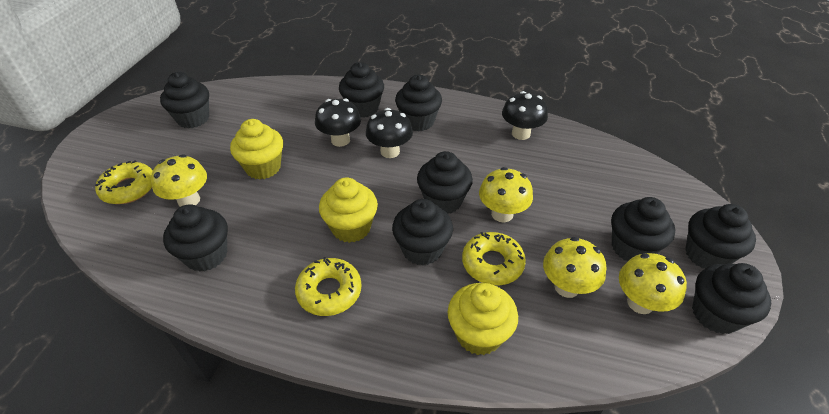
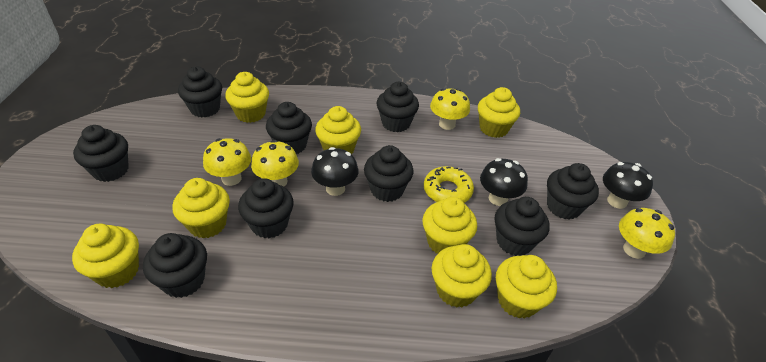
yellow cupcake: 3 -> 8
yellow donut: 3 -> 1

